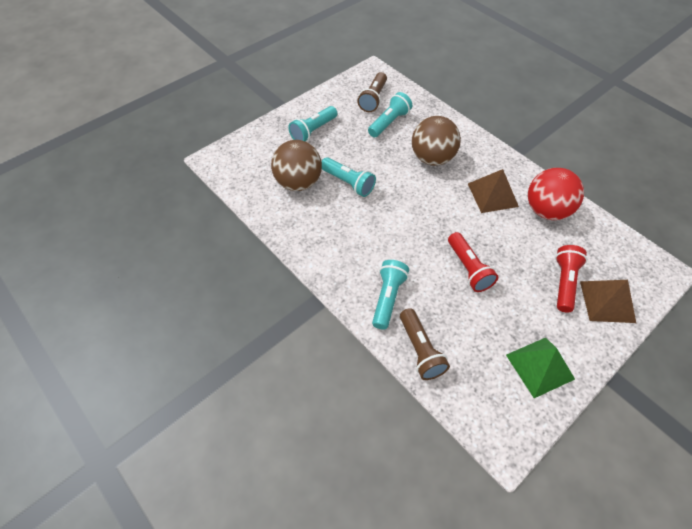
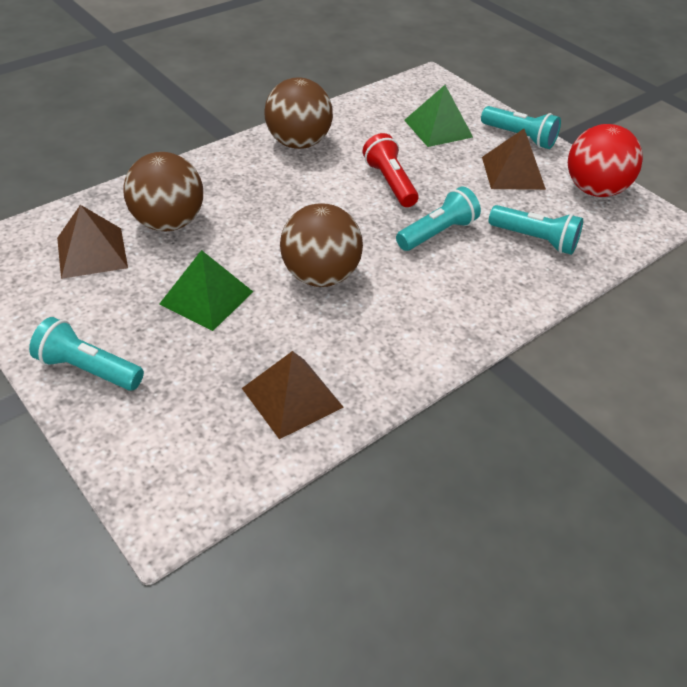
brown ball: 2 -> 3
brown flashlight: 2 -> 0
brown pyramid: 2 -> 3
green pyramid: 1 -> 2
red flashlight: 2 -> 1

